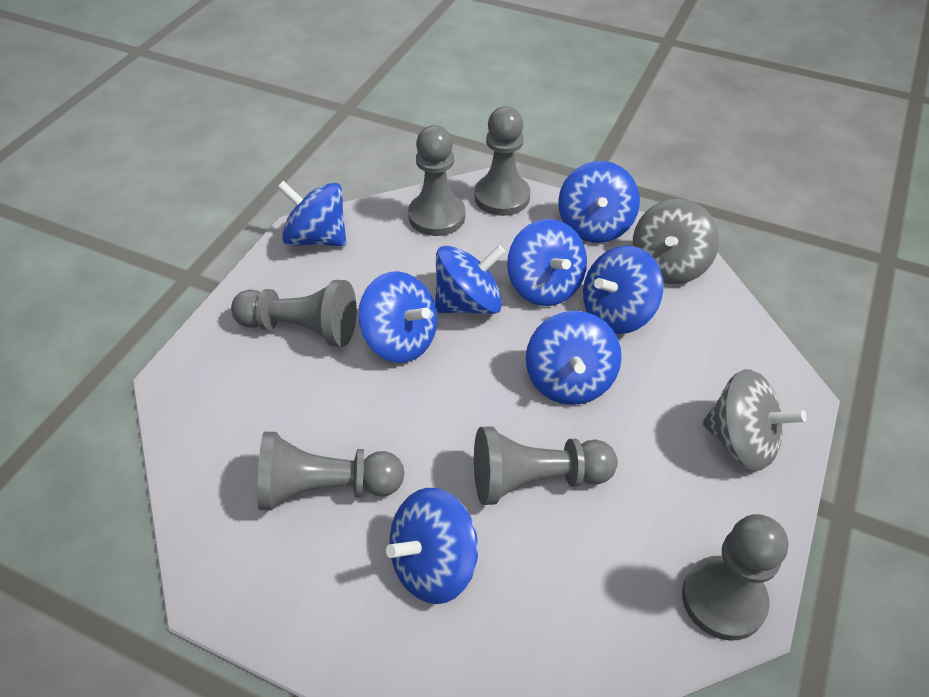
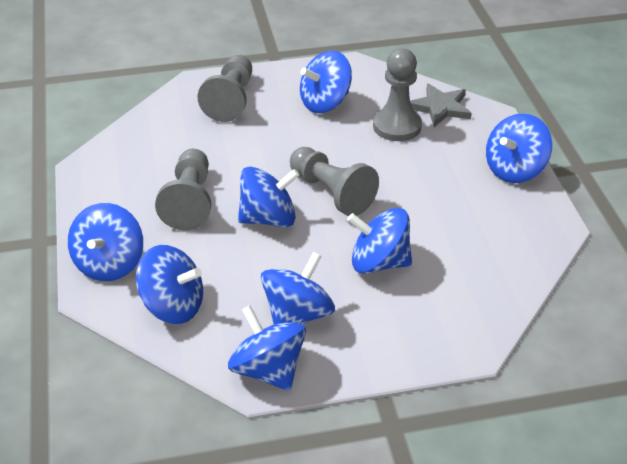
grey pawn: 6 -> 4
grey spinning top: 2 -> 0
grey star: 0 -> 1

